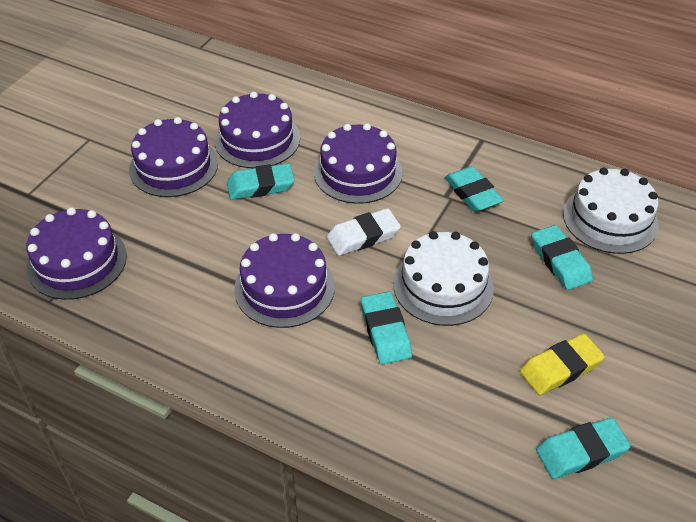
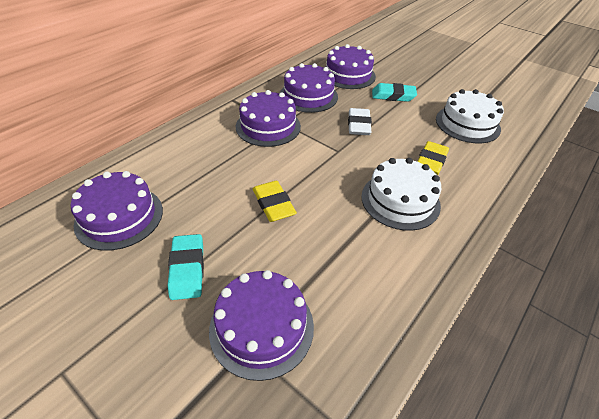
turquoise eraser: 5 -> 2
yellow eraser: 1 -> 2

